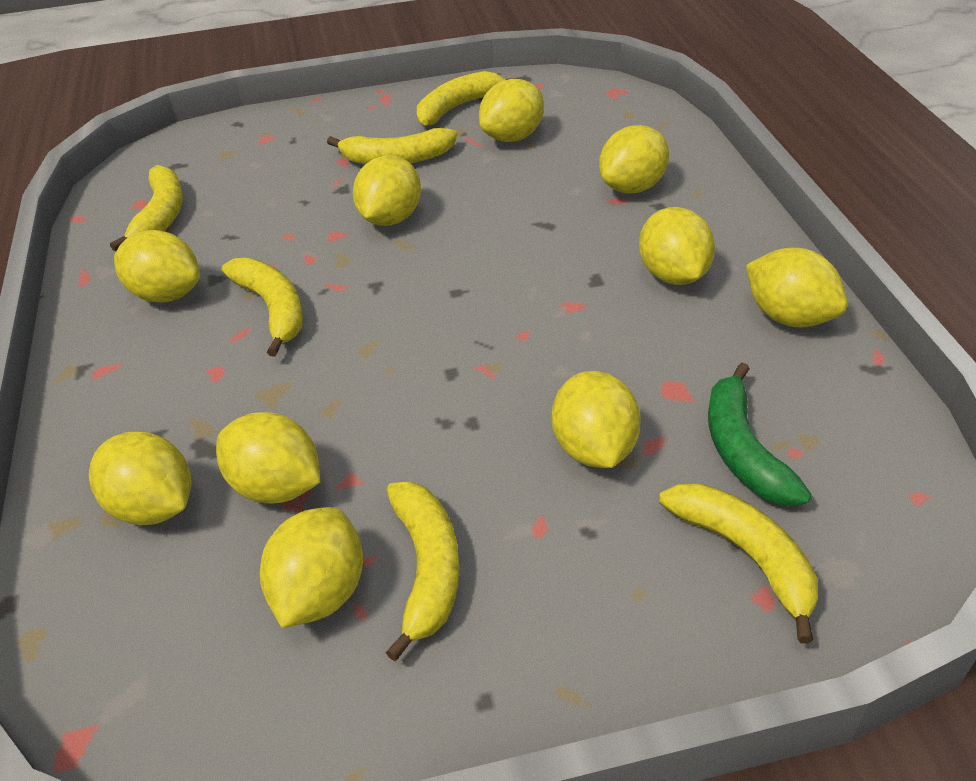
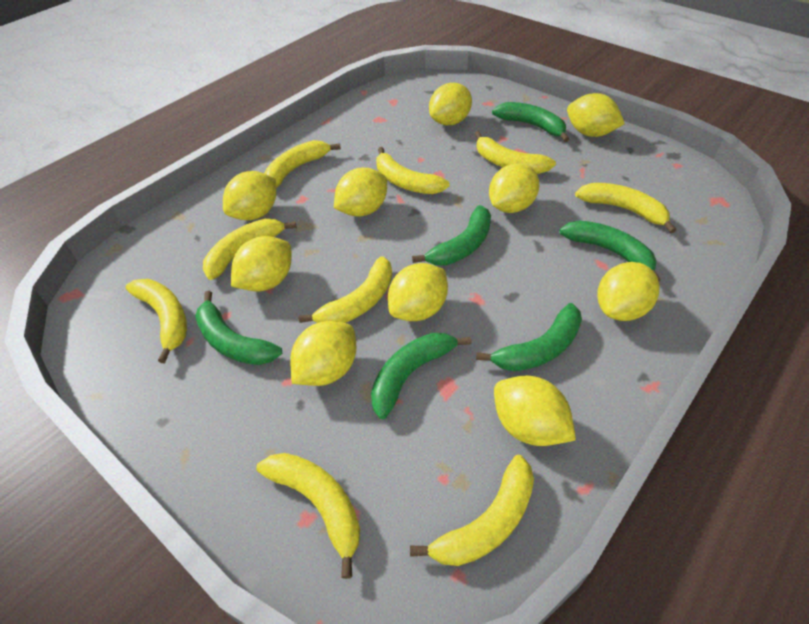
green banana: 1 -> 6
yellow banana: 6 -> 9

